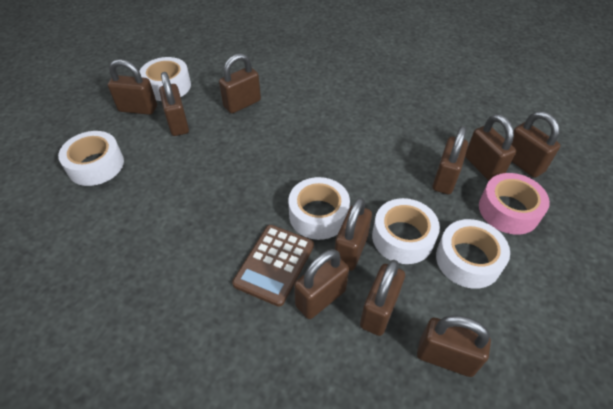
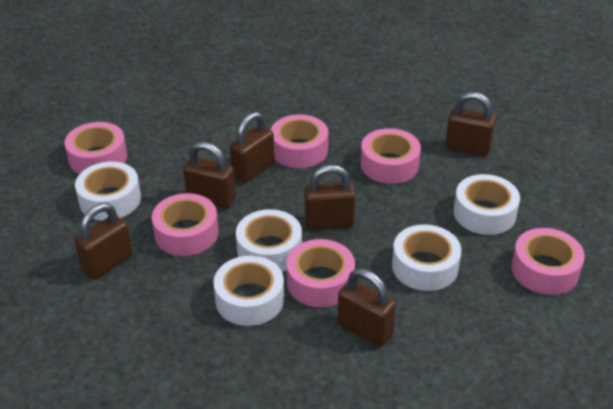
brown calculator: 1 -> 0
brown padlock: 10 -> 6
pink tape: 1 -> 6

